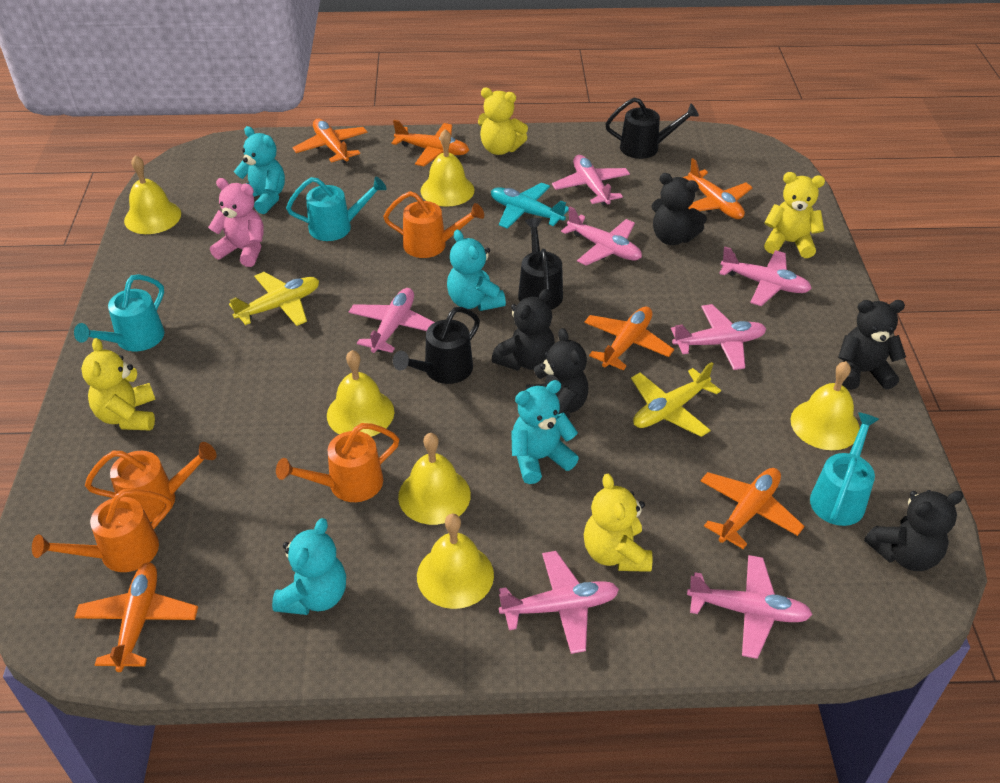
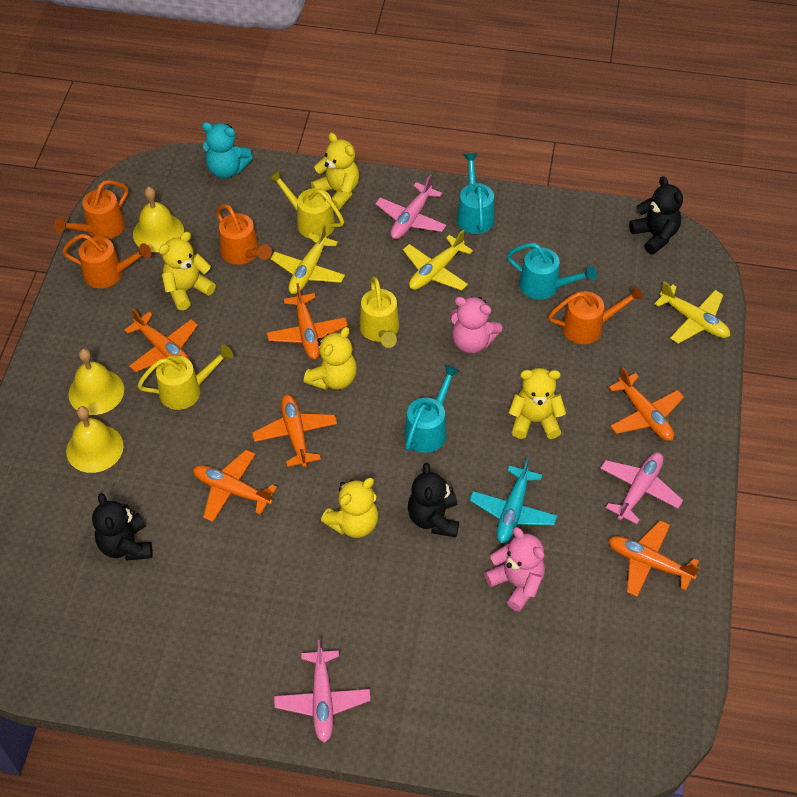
black teddy bear: 5 -> 3
black watering can: 3 -> 0
pink plane: 7 -> 3
pink teddy bear: 1 -> 2
turquoise teddy bear: 4 -> 1
yellow bell: 6 -> 3
yellow plane: 2 -> 3
yellow teddy bear: 4 -> 5
yellow watering can: 0 -> 3

